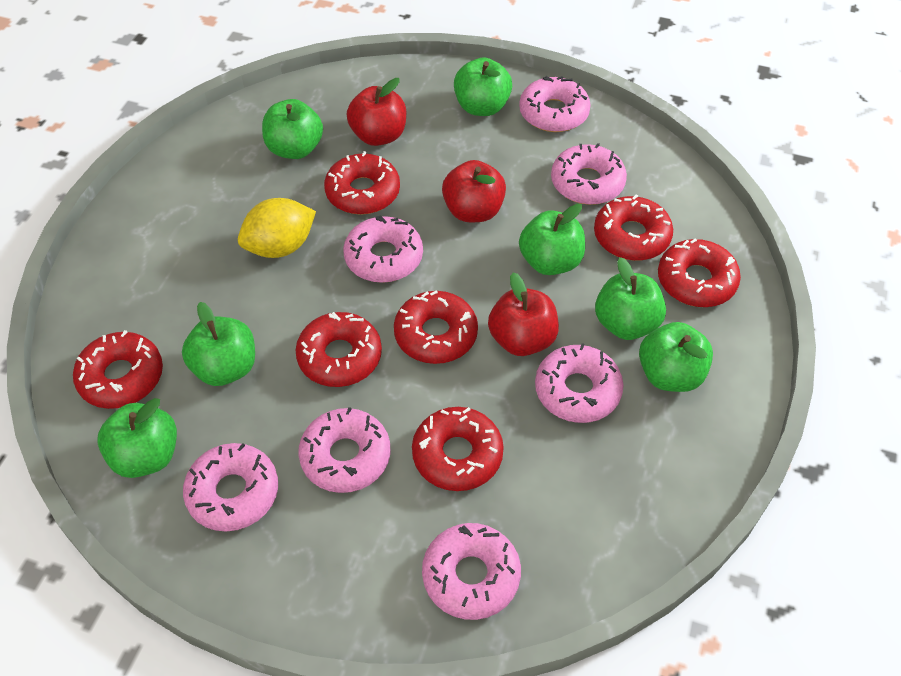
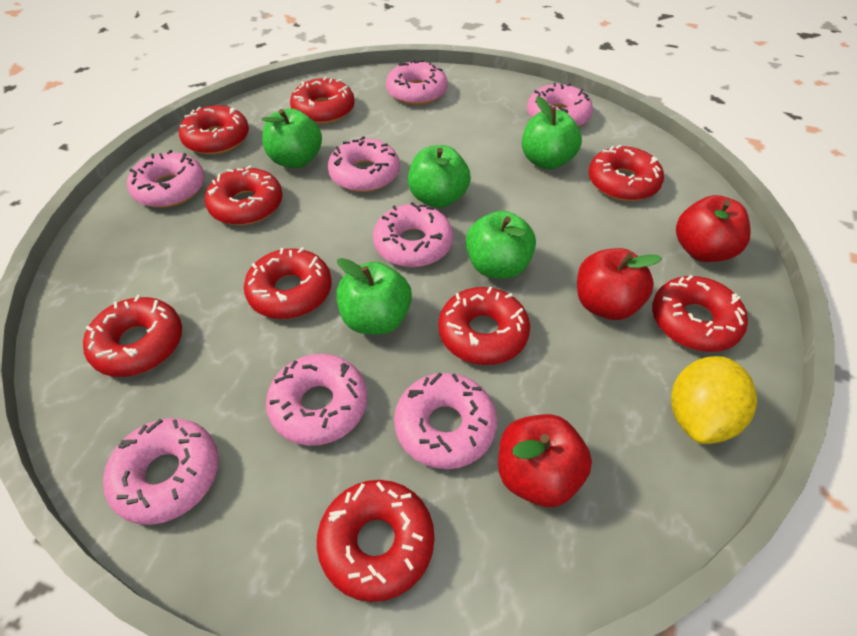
green apple: 7 -> 5
pink donut: 7 -> 8
red donut: 7 -> 9

